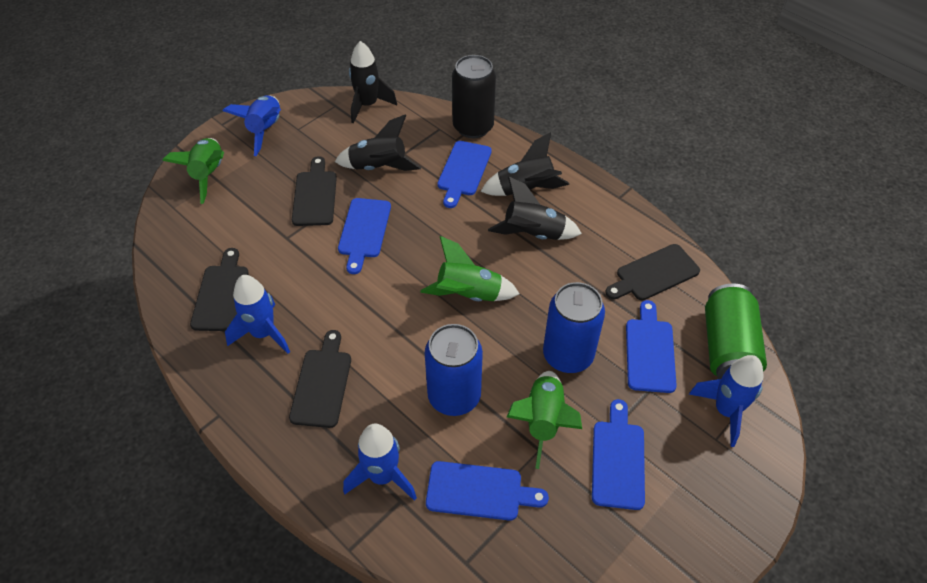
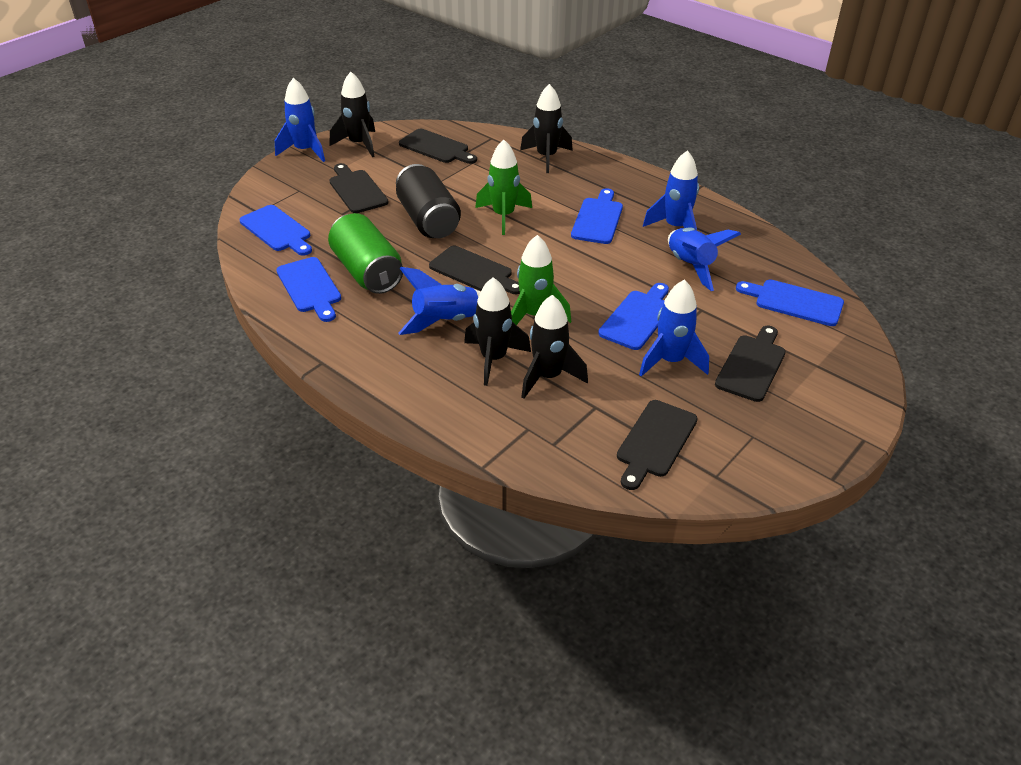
black cutting board: 4 -> 5
blue can: 2 -> 0
blue rocket: 4 -> 5
green rocket: 3 -> 2

